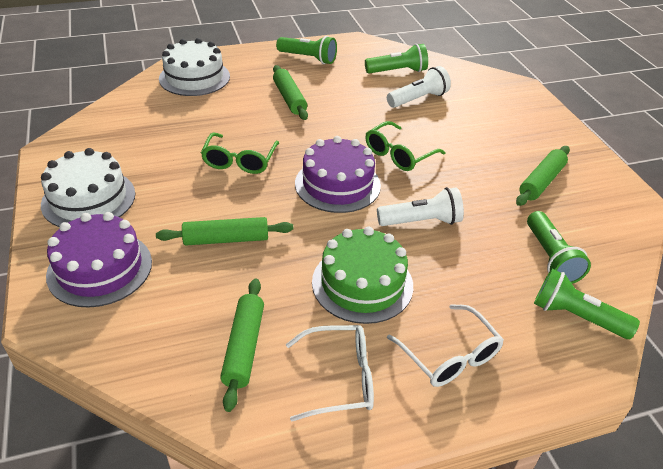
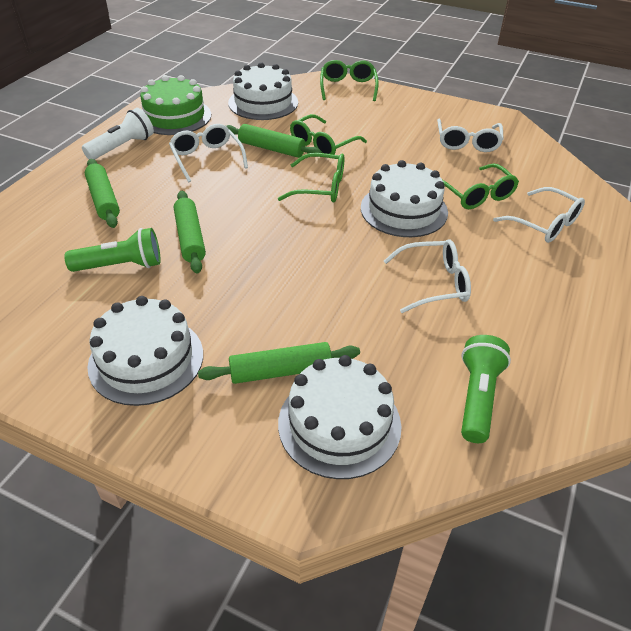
green flashlight: 4 -> 2
green glasses: 2 -> 4
purple cake: 2 -> 0
white cake: 2 -> 4
white flashlight: 2 -> 1
white glasses: 2 -> 4

